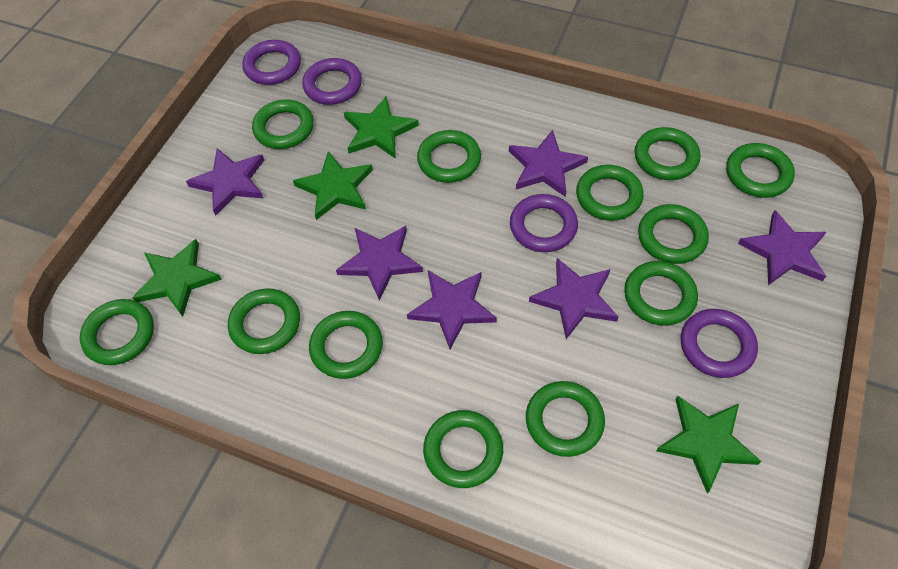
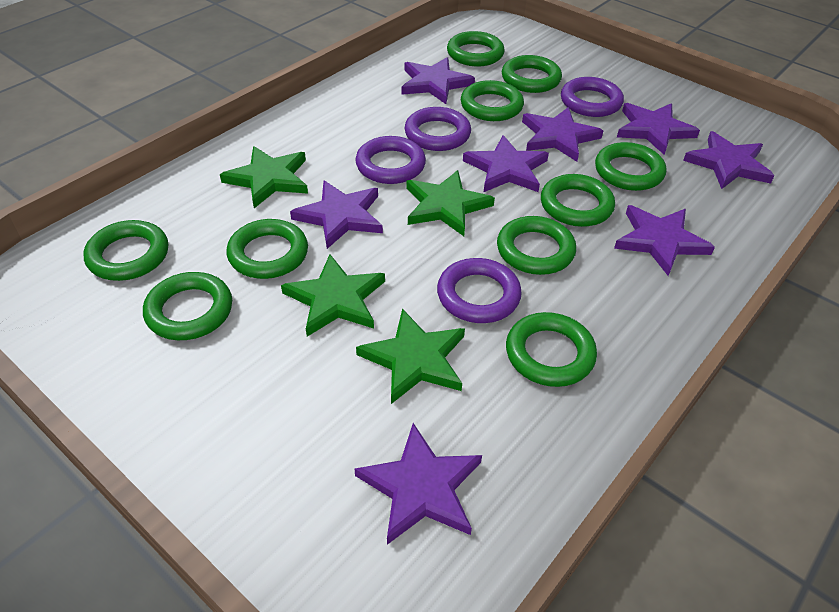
green ring: 12 -> 10
purple star: 6 -> 8

